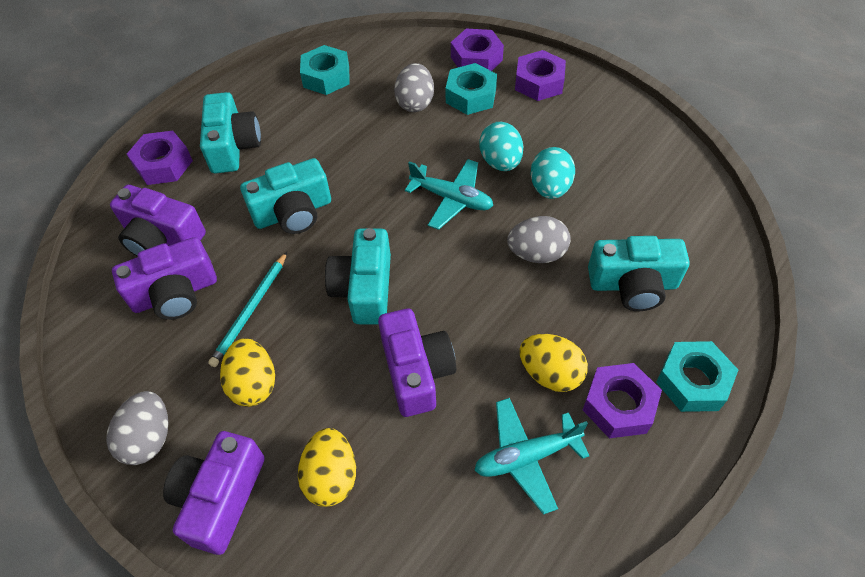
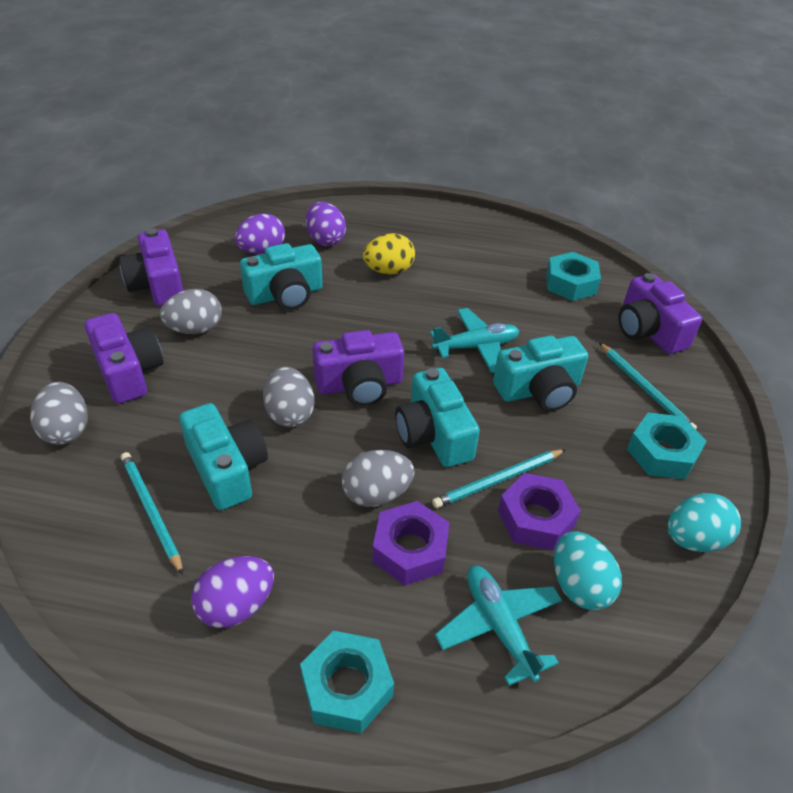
grey egg: 3 -> 4
purple egg: 0 -> 3
purple nut: 4 -> 2
turquoise pencil: 1 -> 3
yellow egg: 3 -> 1

